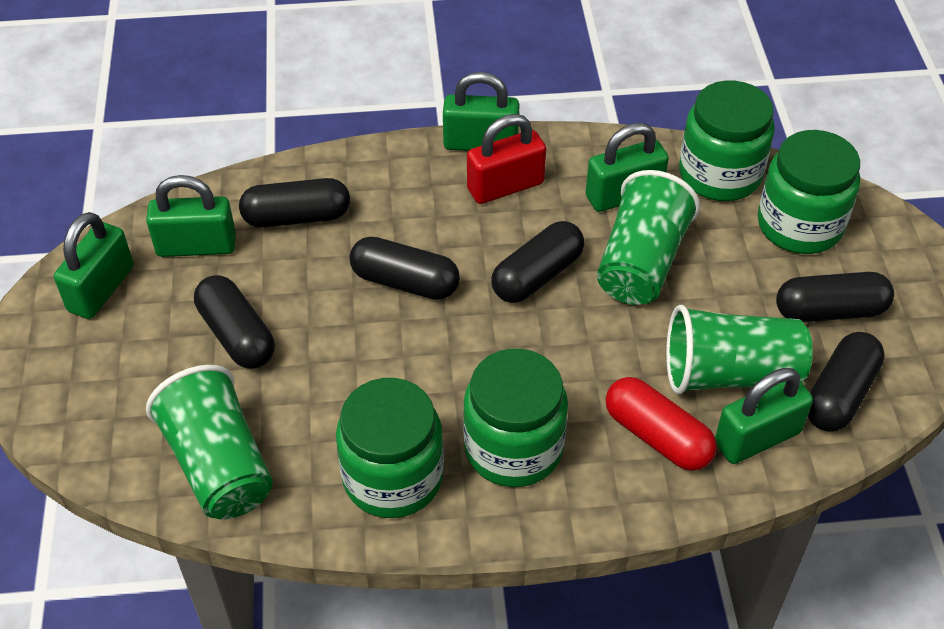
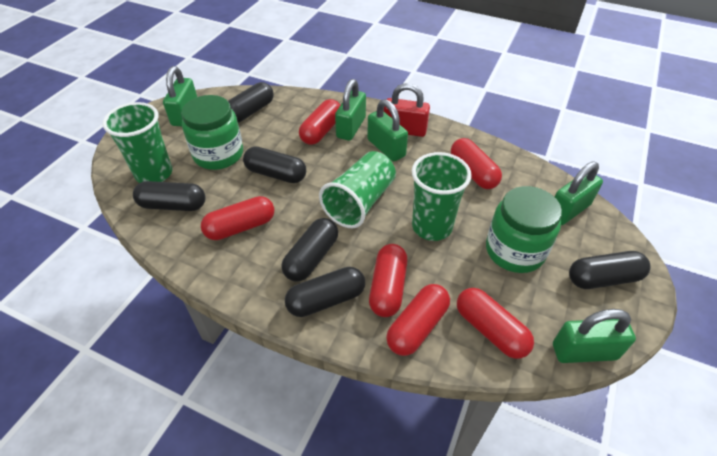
green jar: 4 -> 2
red capsule: 1 -> 6

